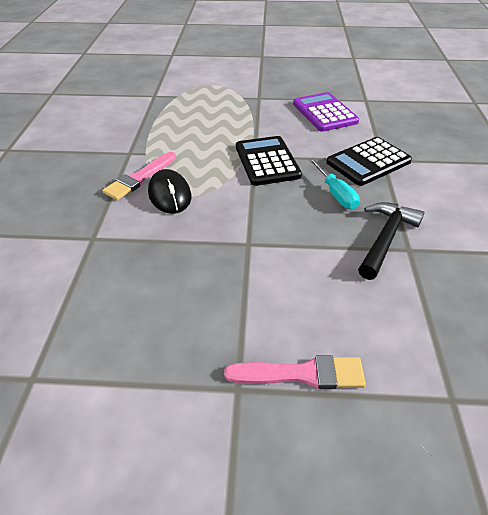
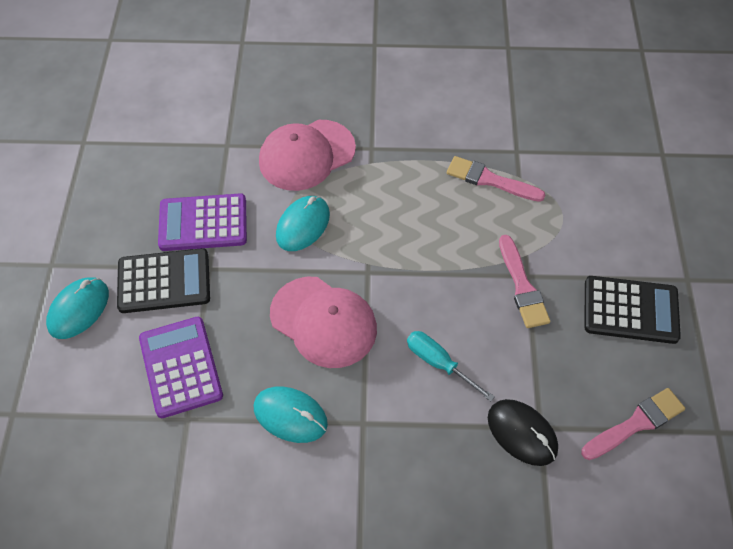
black hammer: 1 -> 0
pink brush: 2 -> 3
pink cap: 0 -> 2
purple calculator: 1 -> 2
turquoise mouse: 0 -> 3

